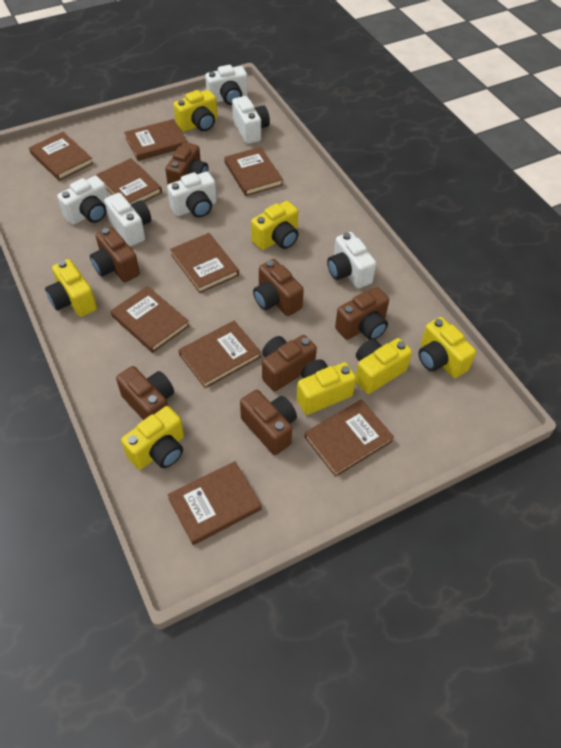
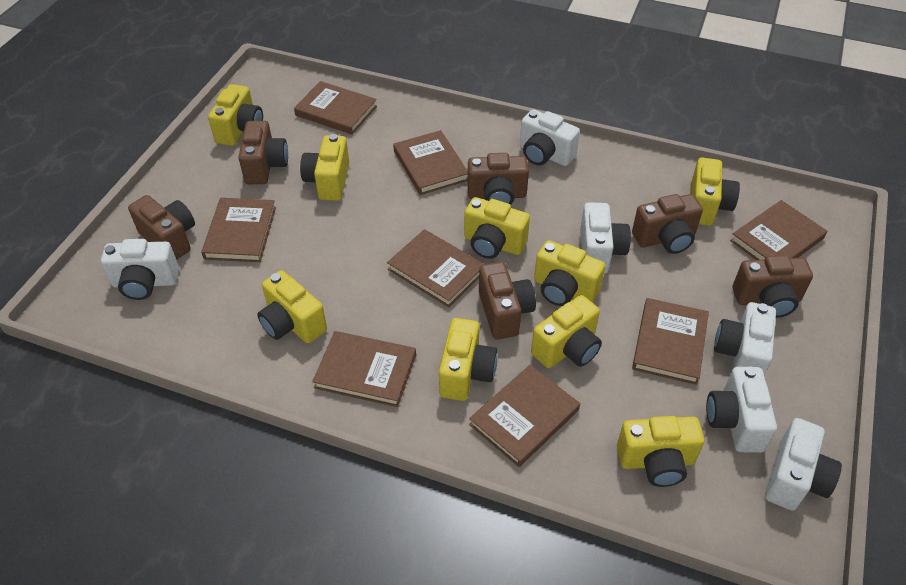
brown book: 9 -> 8
brown camera: 7 -> 6
yellow camera: 7 -> 9

